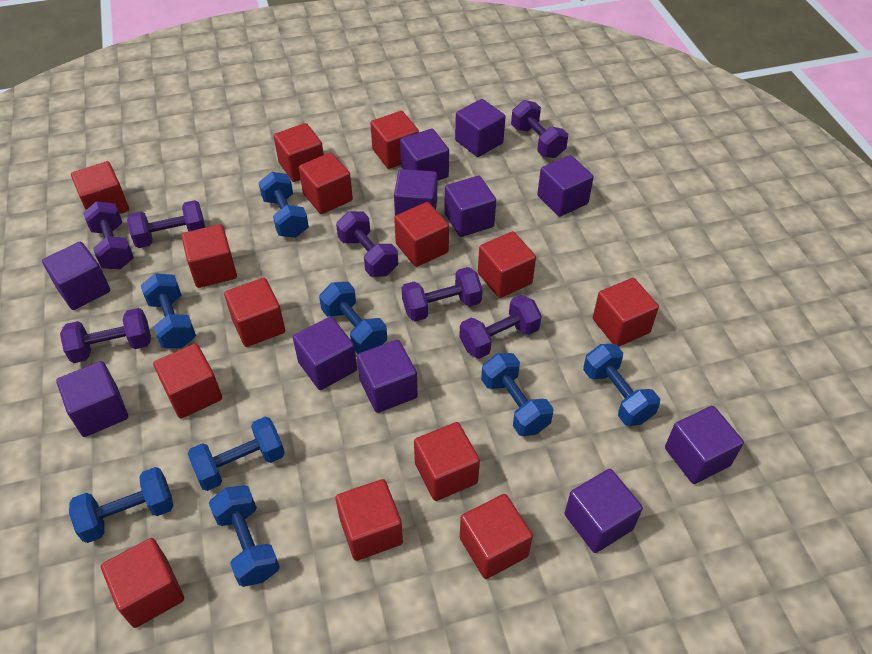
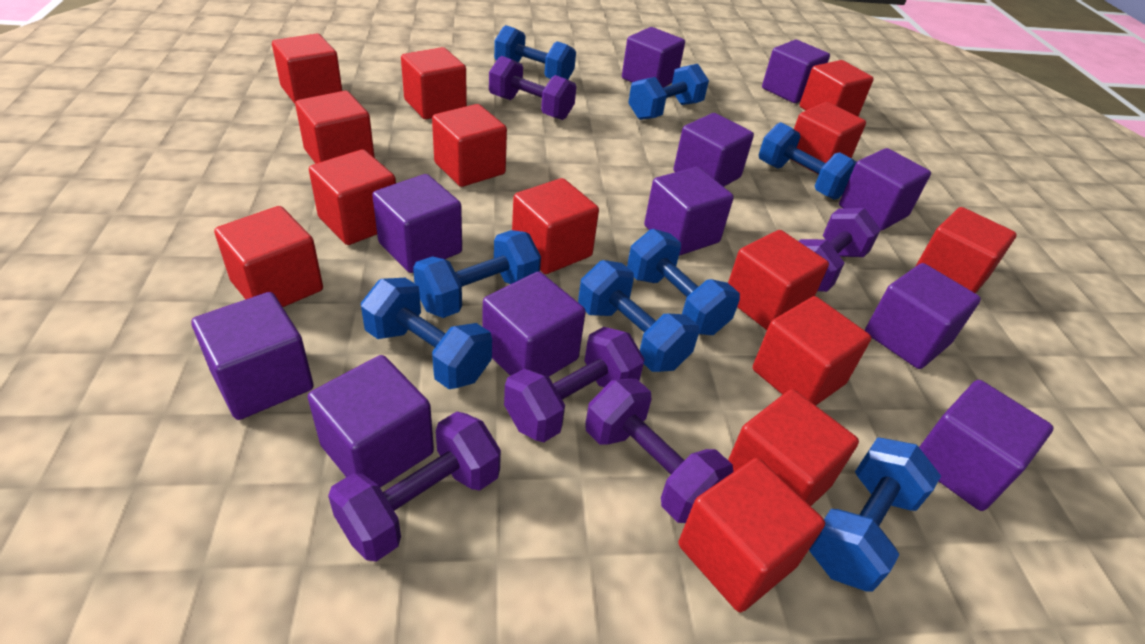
purple dumbbell: 7 -> 5

